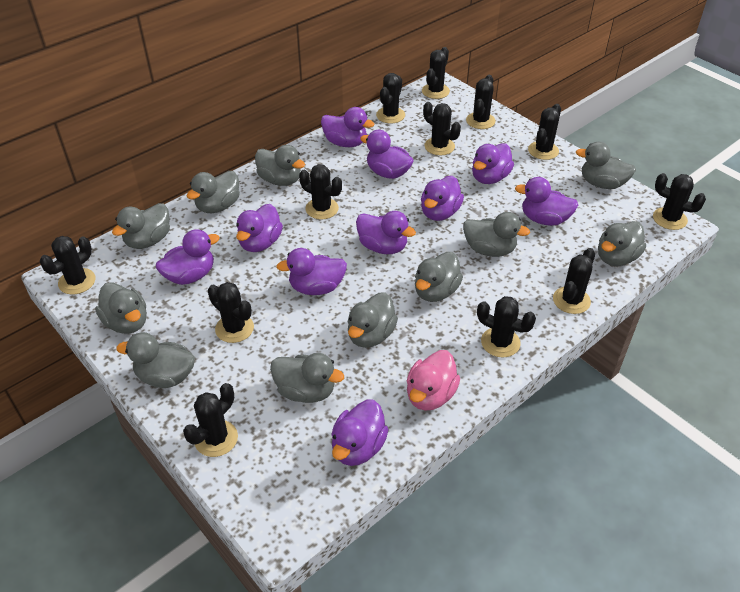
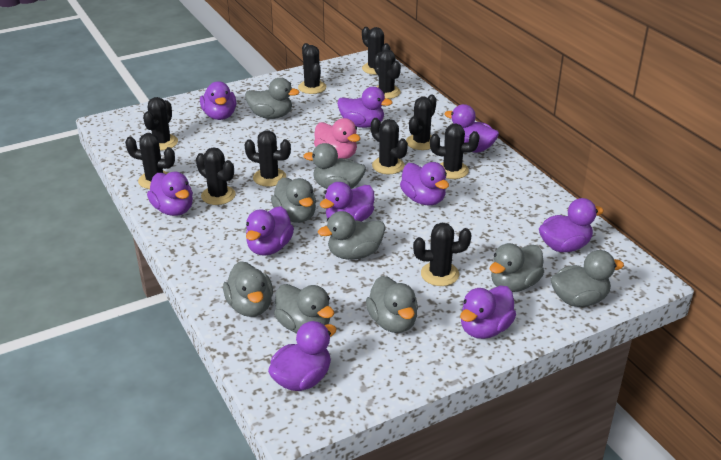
black cactus: 12 -> 11
grey duck: 11 -> 9

